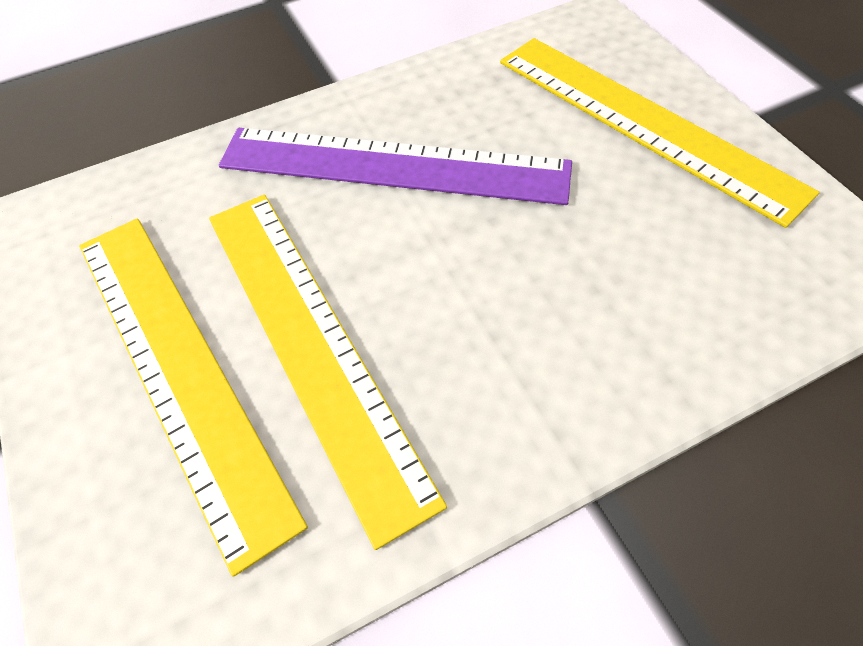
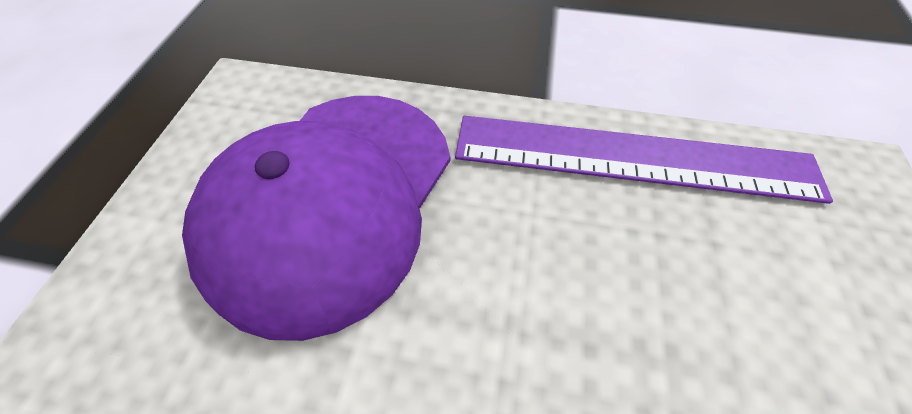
purple cap: 0 -> 1
yellow ruler: 3 -> 0

